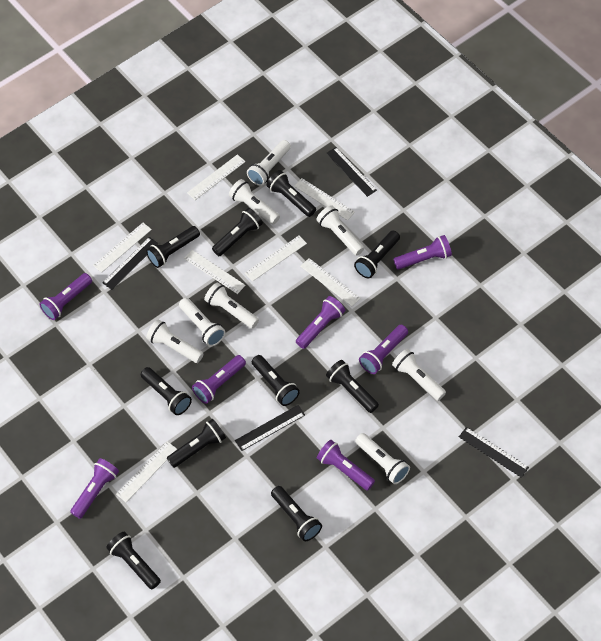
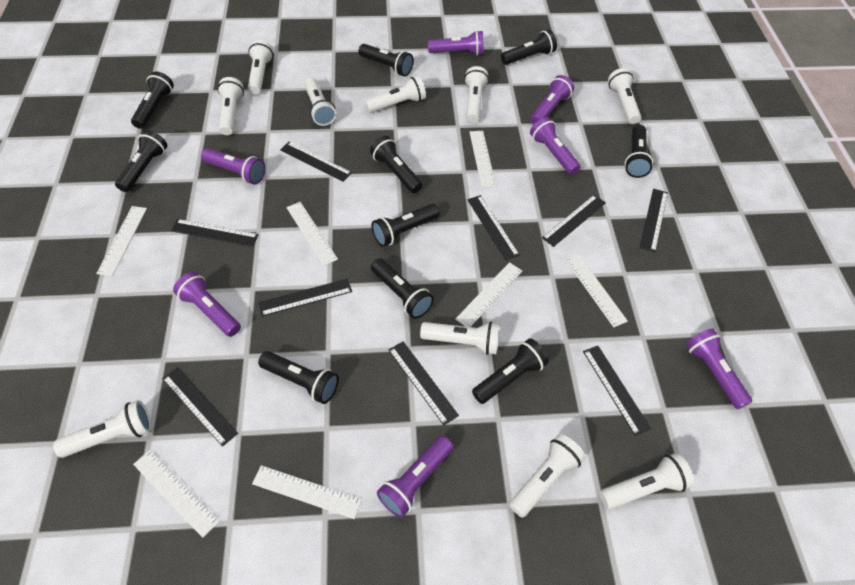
black ruler: 4 -> 9
white flashlight: 8 -> 10

